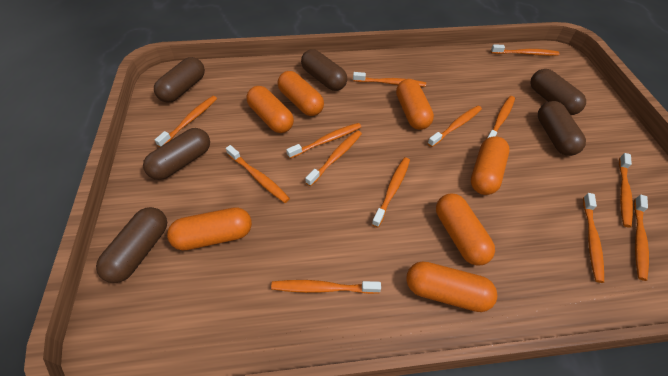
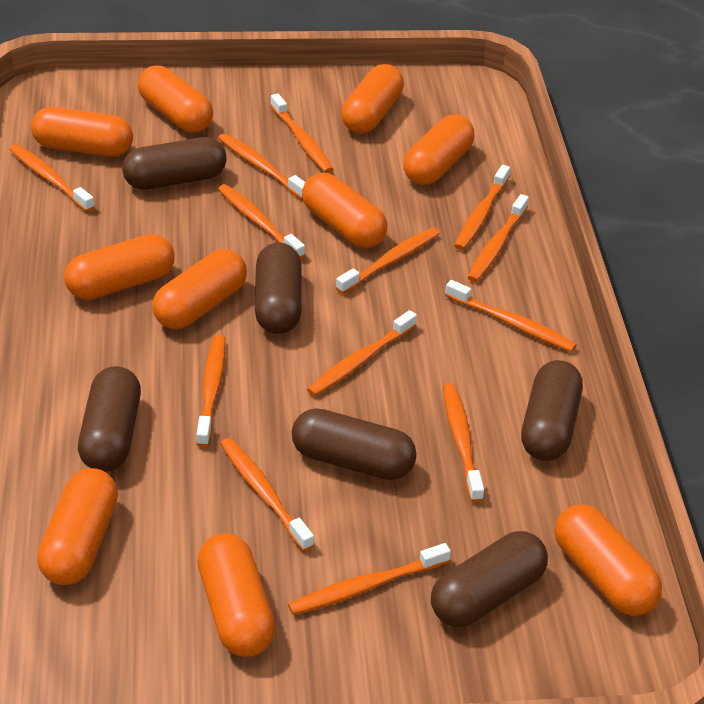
orange capsule: 7 -> 10

